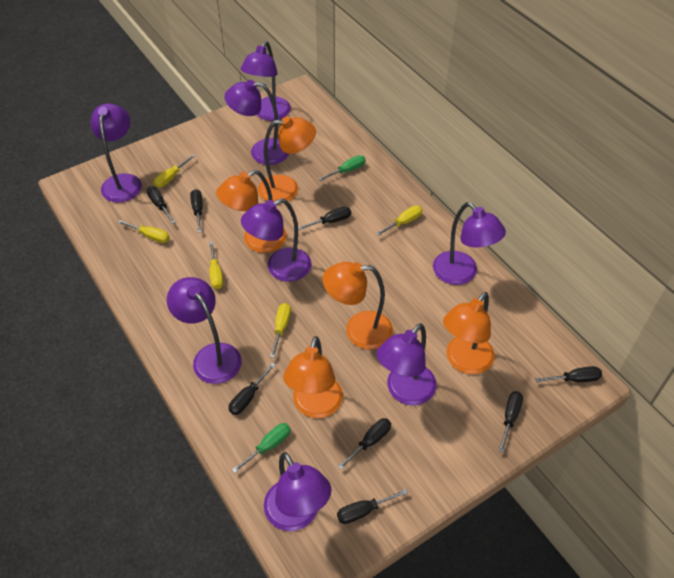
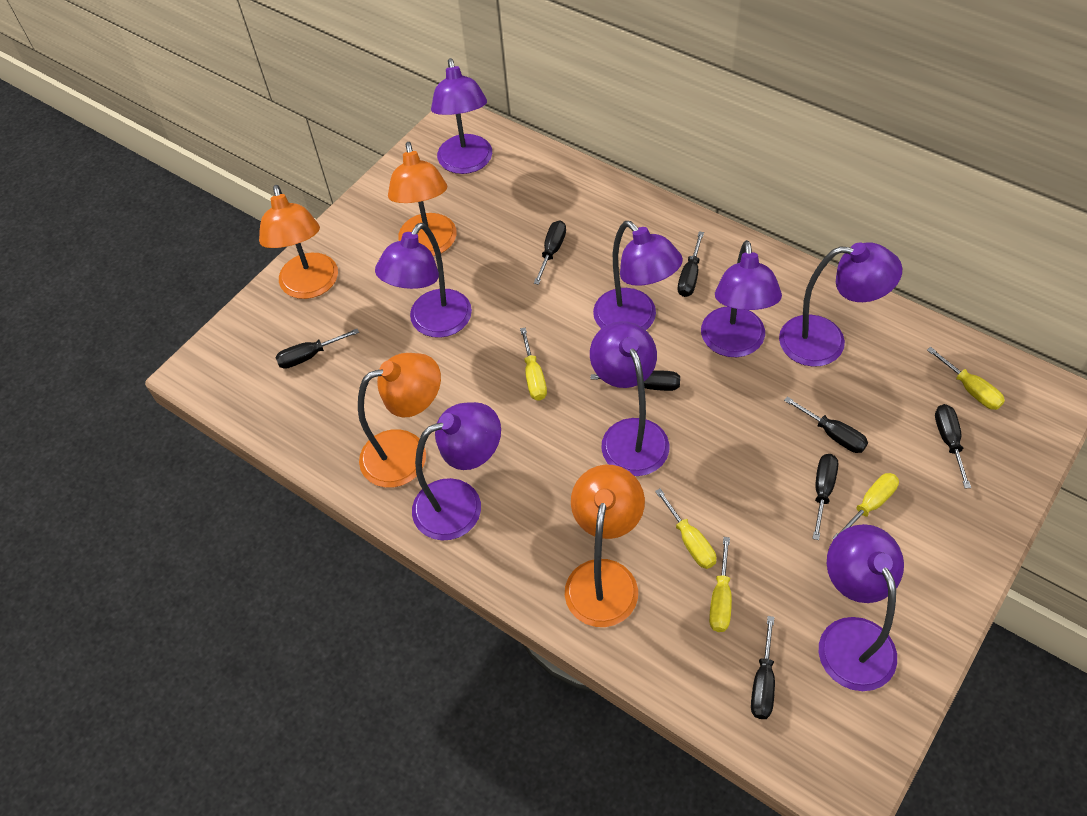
green screwdriver: 2 -> 0
orange lamp: 5 -> 4

